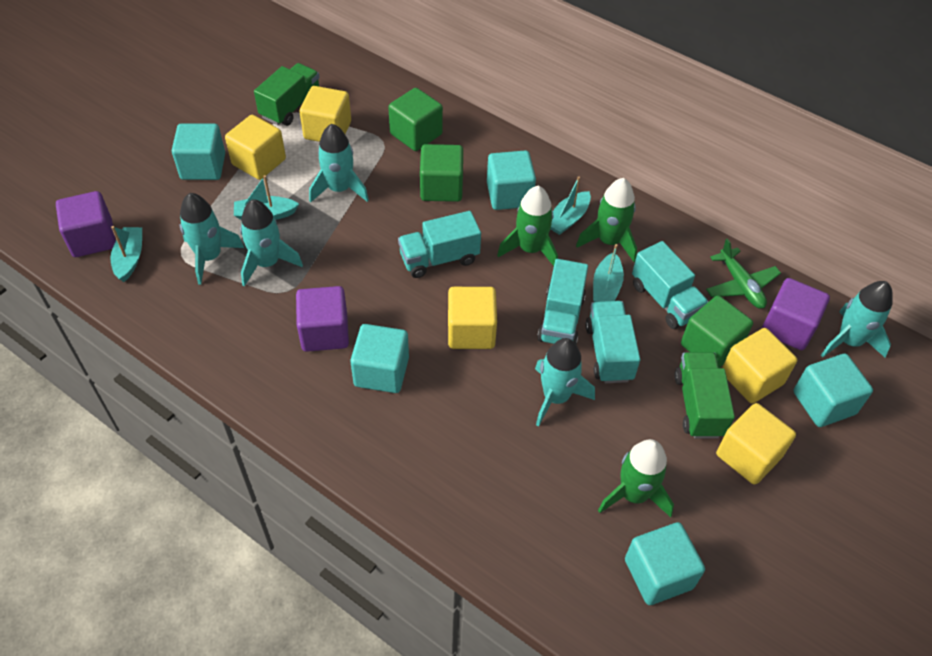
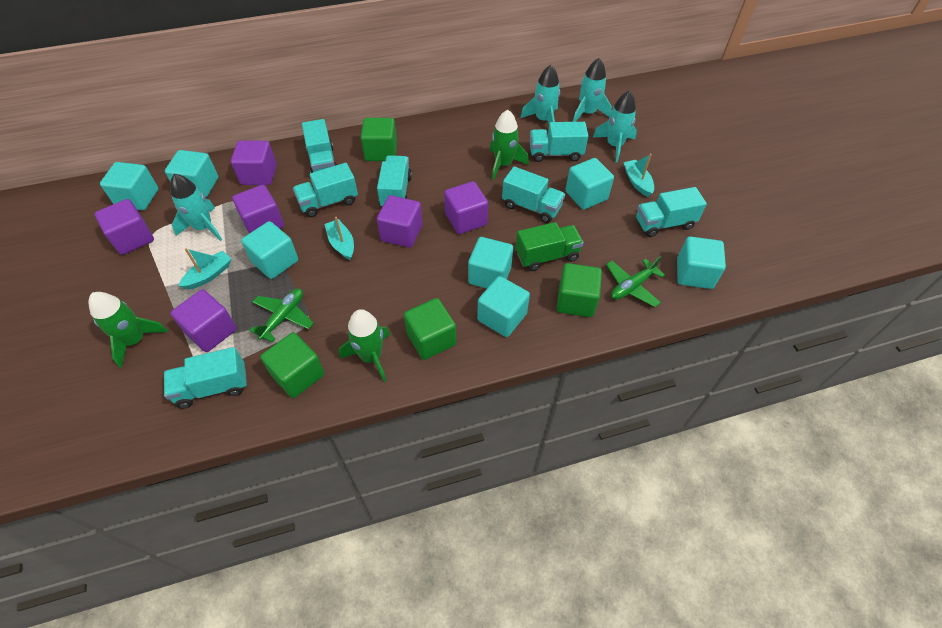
green cube: 3 -> 4
green plane: 1 -> 2
green truck: 2 -> 1
purple cube: 3 -> 6
turquoise boat: 4 -> 3
turquoise cube: 5 -> 7
turquoise rocket: 5 -> 4
turquoise truck: 4 -> 7
yellow cube: 5 -> 0

